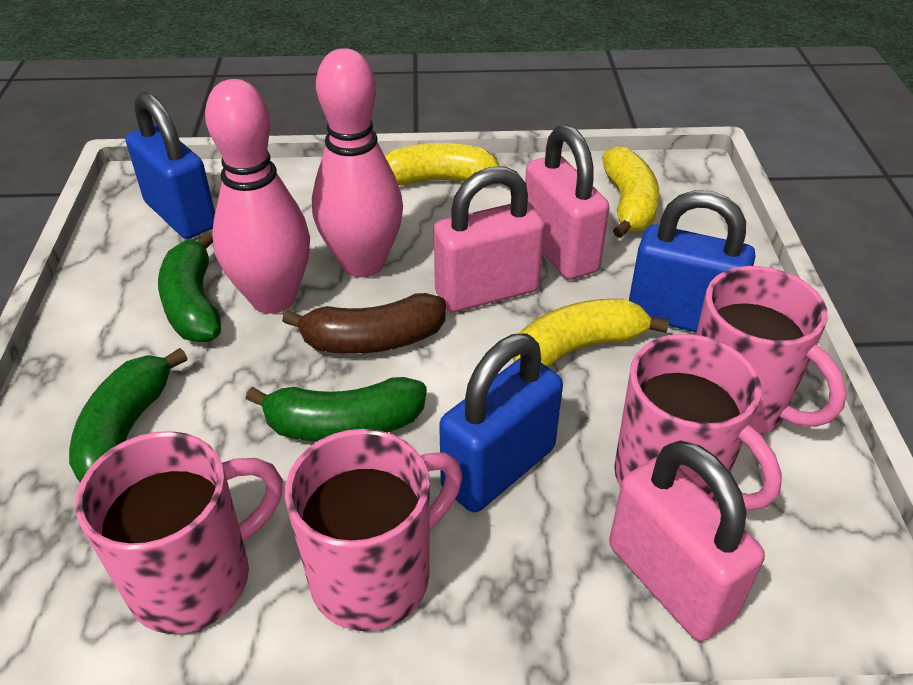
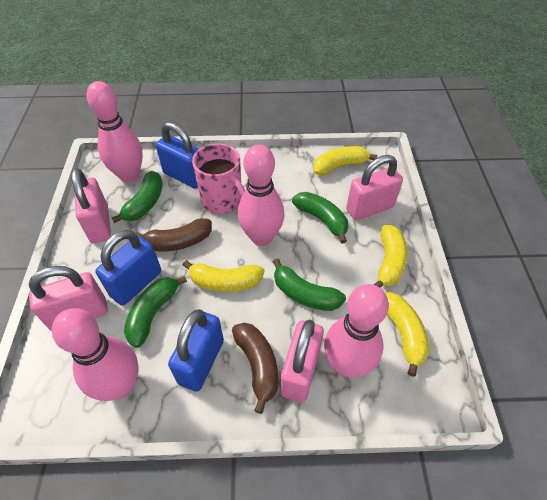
brown banana: 1 -> 2
green banana: 3 -> 4
pink bowling pin: 2 -> 4
pink mug: 4 -> 1
pink padlock: 3 -> 4
yellow banana: 3 -> 4

